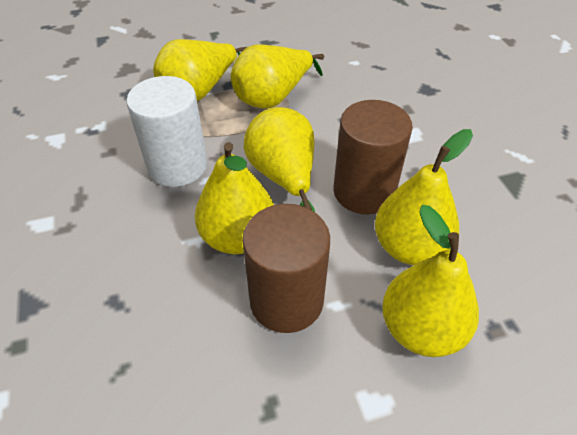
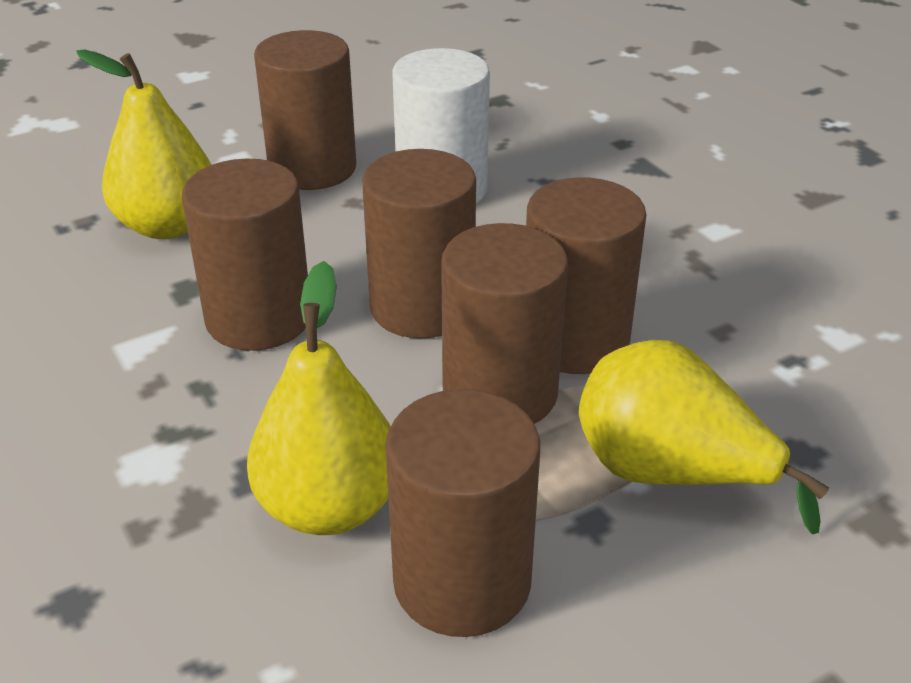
brown cylinder: 2 -> 6
yellow pear: 6 -> 3

